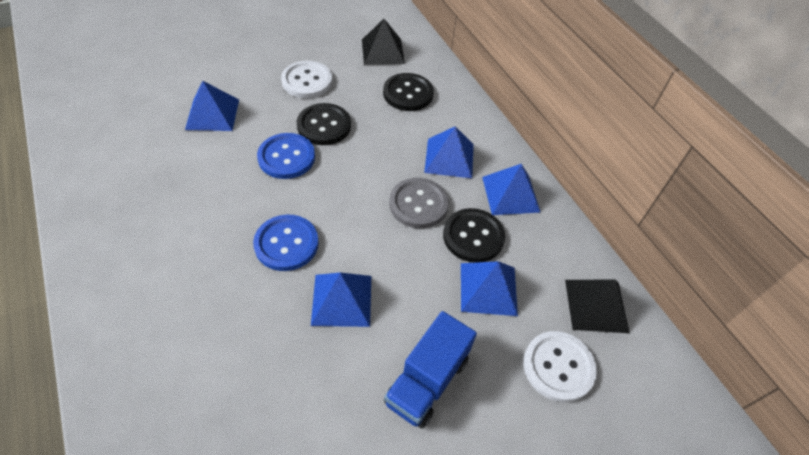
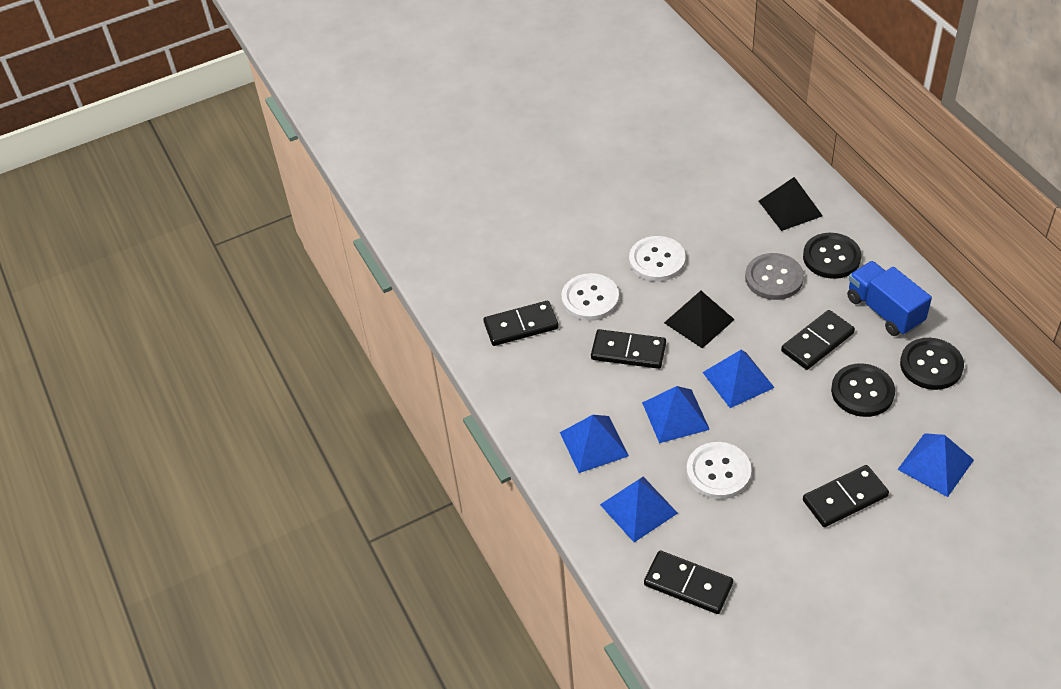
black domino: 0 -> 5
blue button: 2 -> 0
white button: 2 -> 3

